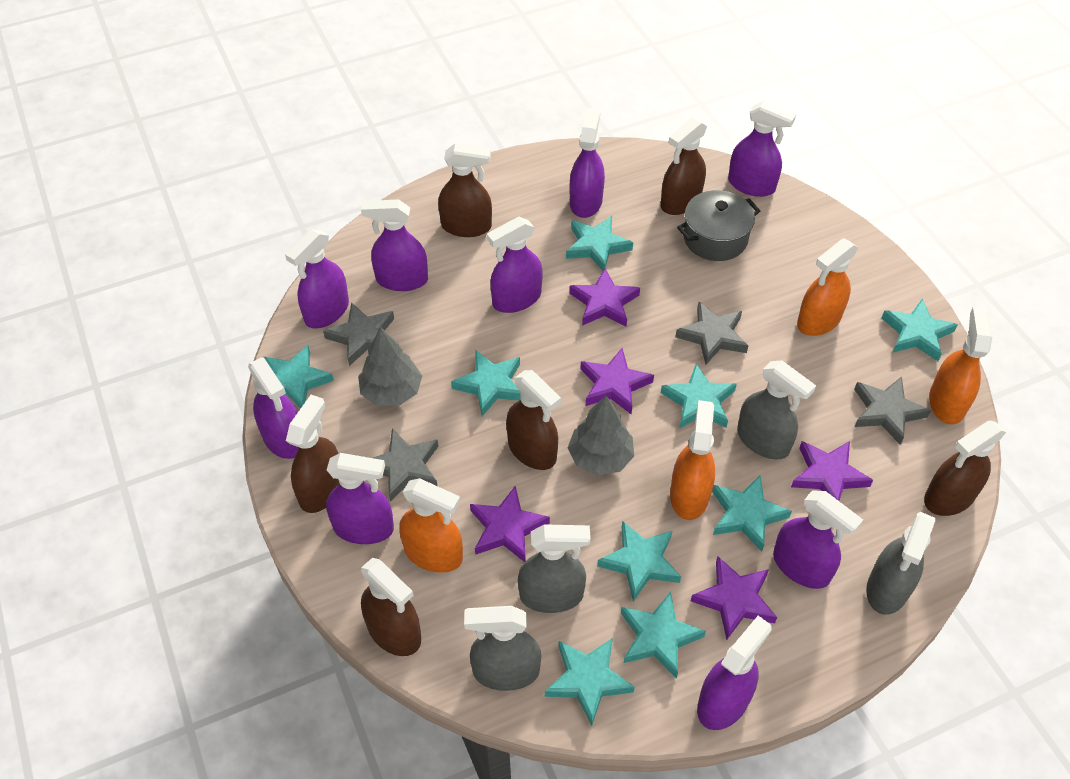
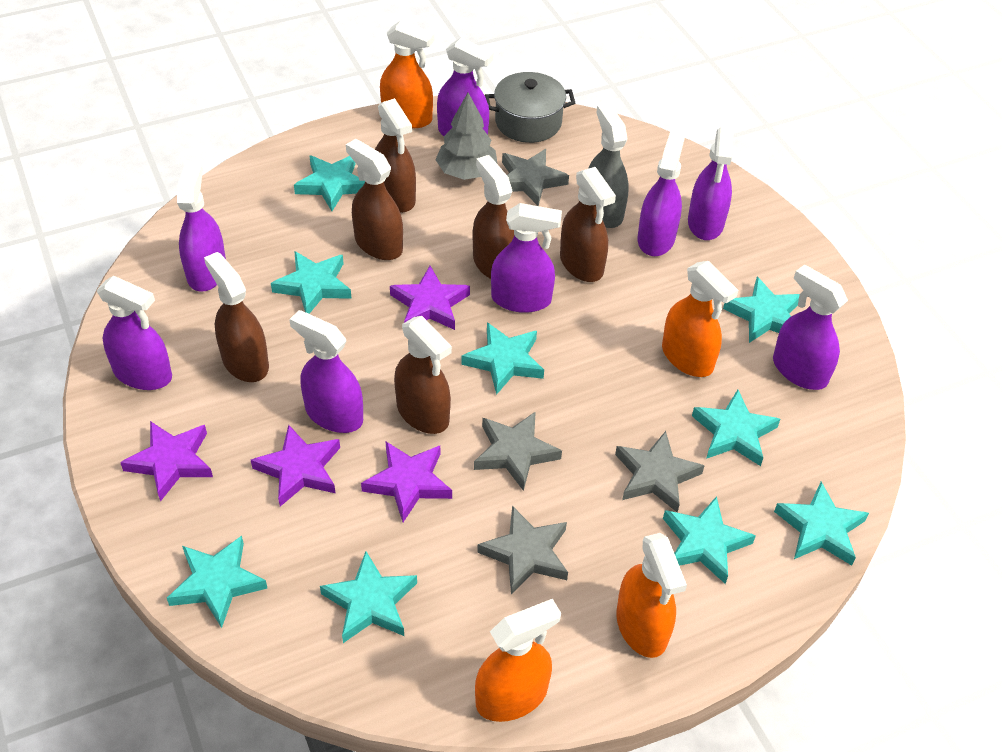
grey spray bottle: 4 -> 1
grey tree: 2 -> 1
purple spray bottle: 9 -> 8
purple star: 5 -> 4

